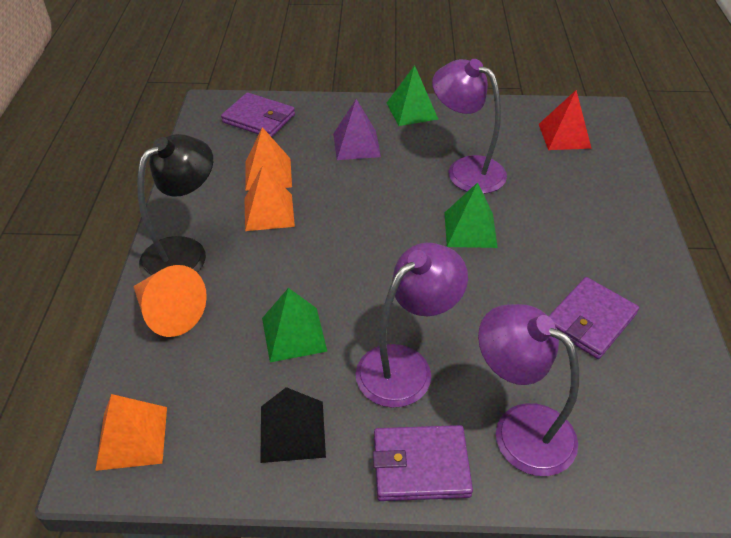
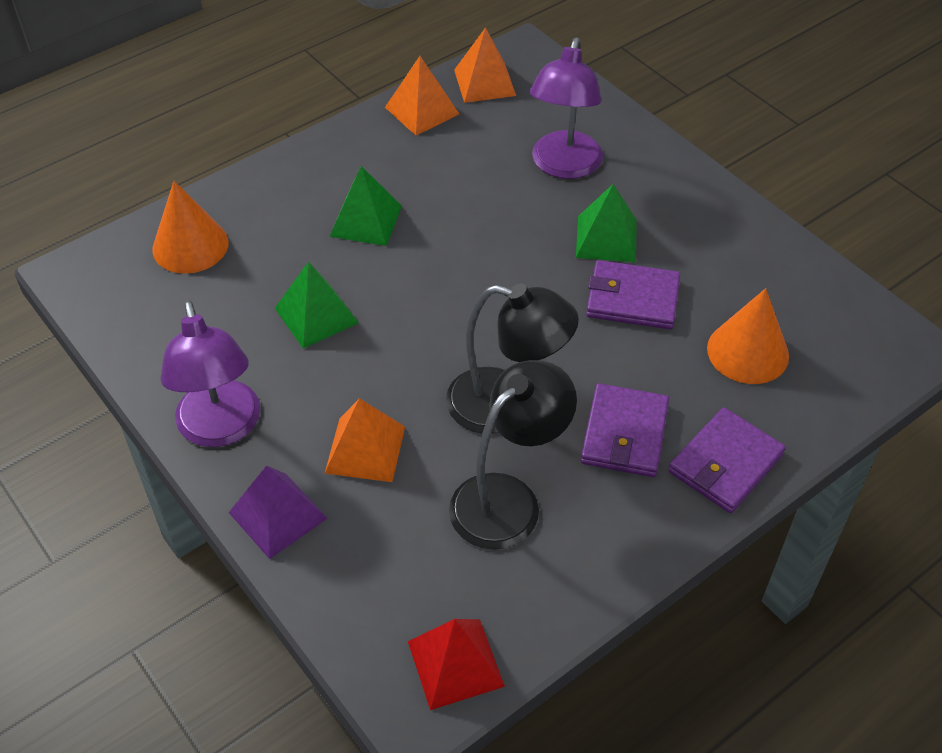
black lamp: 1 -> 2
black pyramid: 1 -> 0
orange cone: 1 -> 2
purple lamp: 3 -> 2

